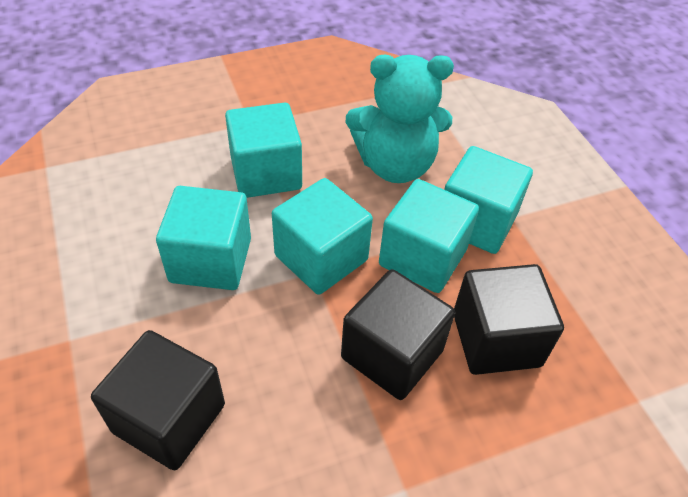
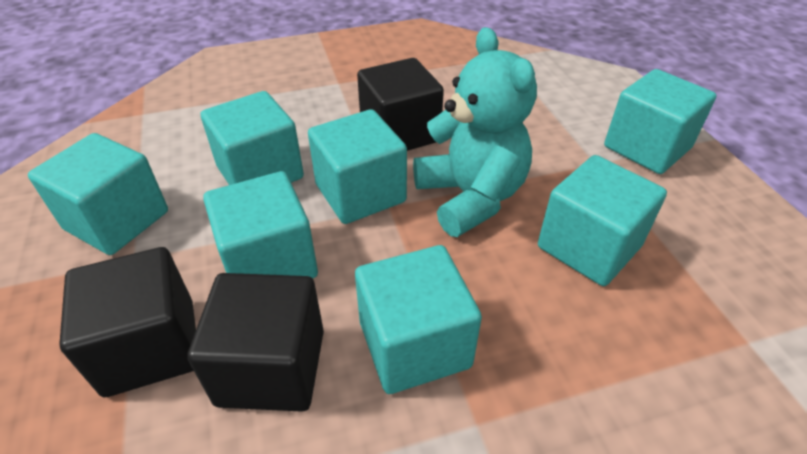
turquoise cube: 5 -> 7

